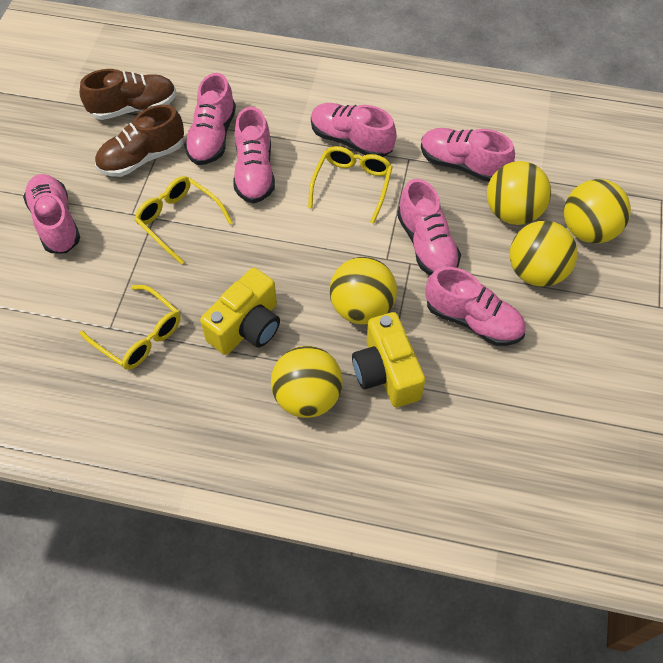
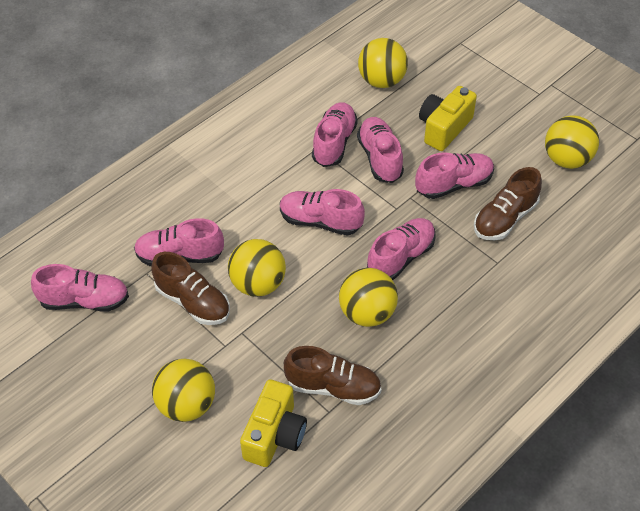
brown shoe: 2 -> 3
yellow glasses: 3 -> 0

